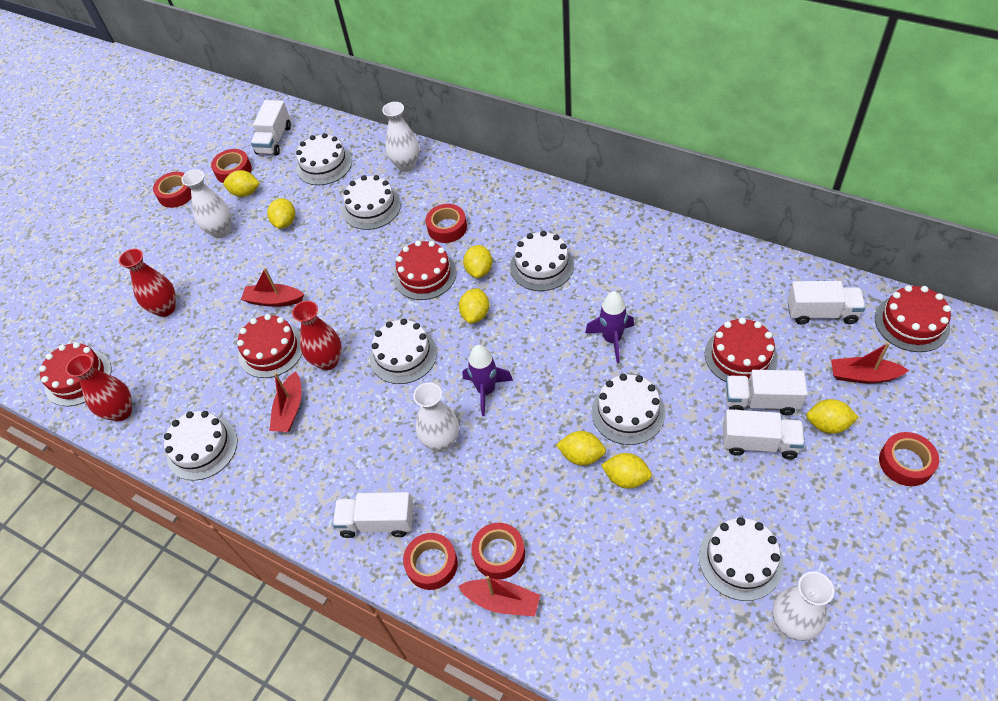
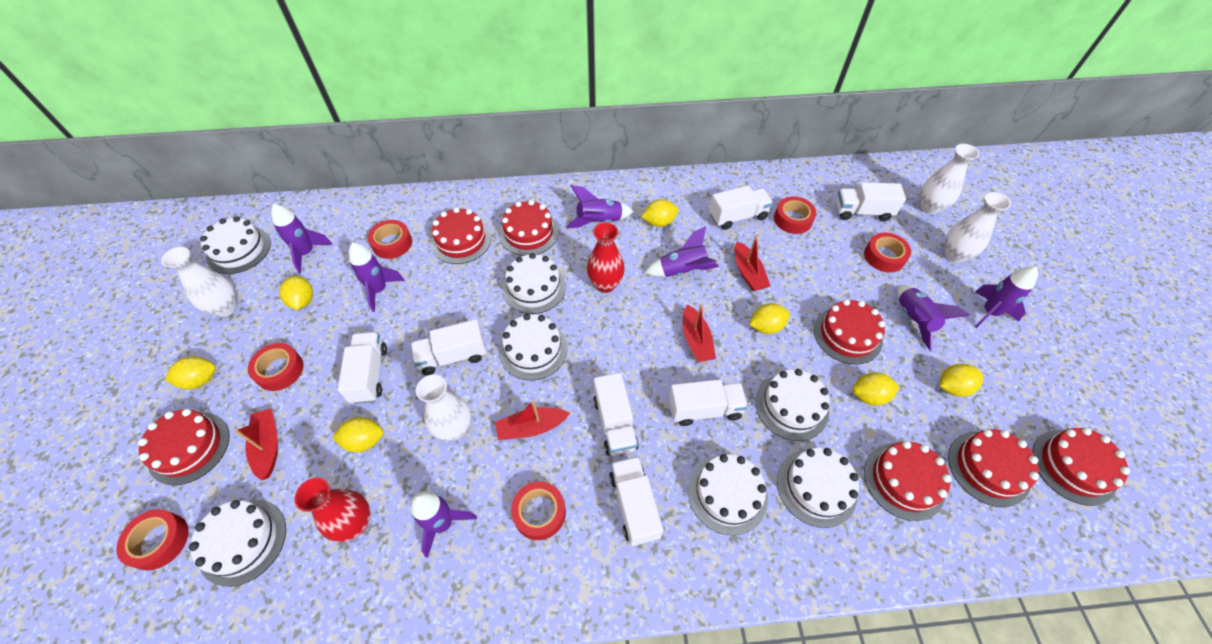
purple rocket: 2 -> 7
red cake: 5 -> 7
red vase: 3 -> 2
white truck: 5 -> 7

